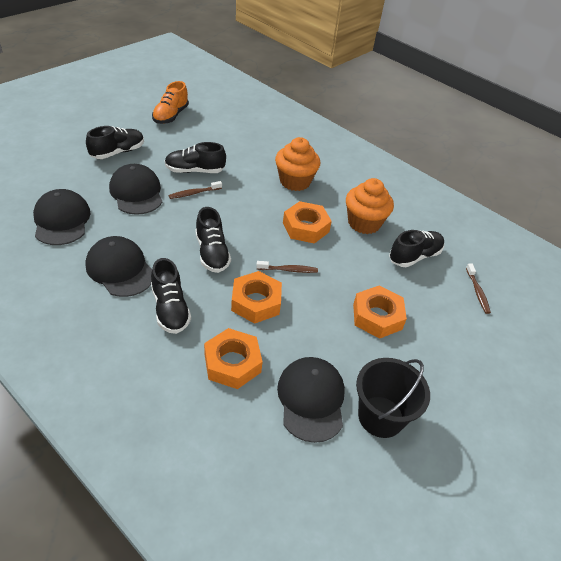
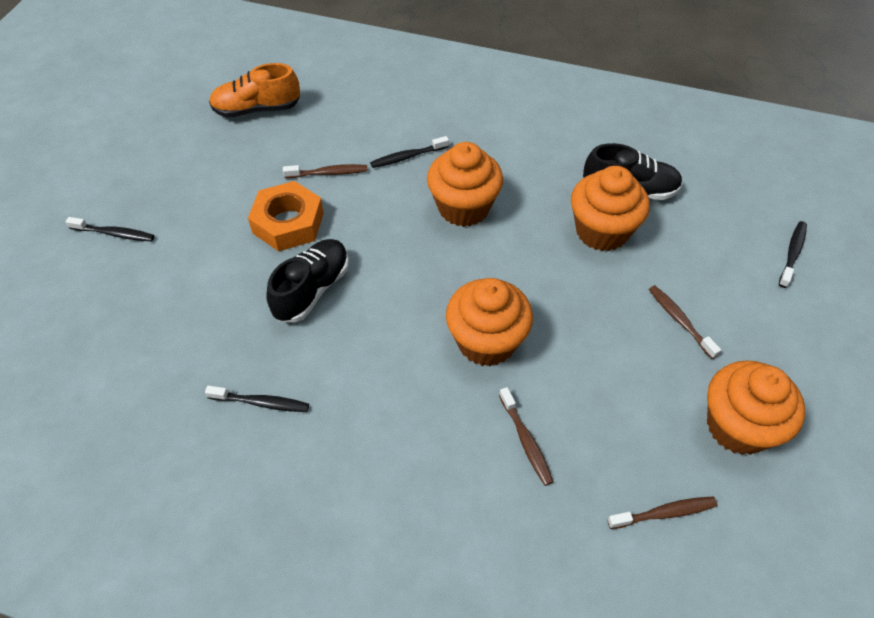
black bucket: 1 -> 0
black cap: 4 -> 0
black shoe: 5 -> 2
black toothbrush: 0 -> 4
brown toothbrush: 3 -> 4
orange cupcake: 2 -> 4
orange nut: 4 -> 1

